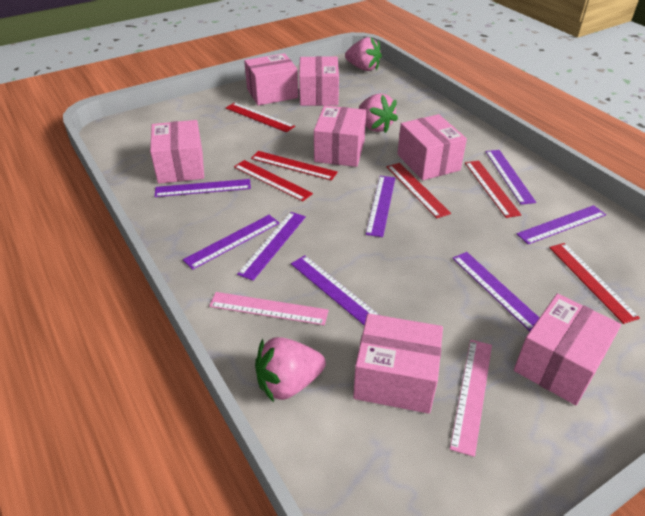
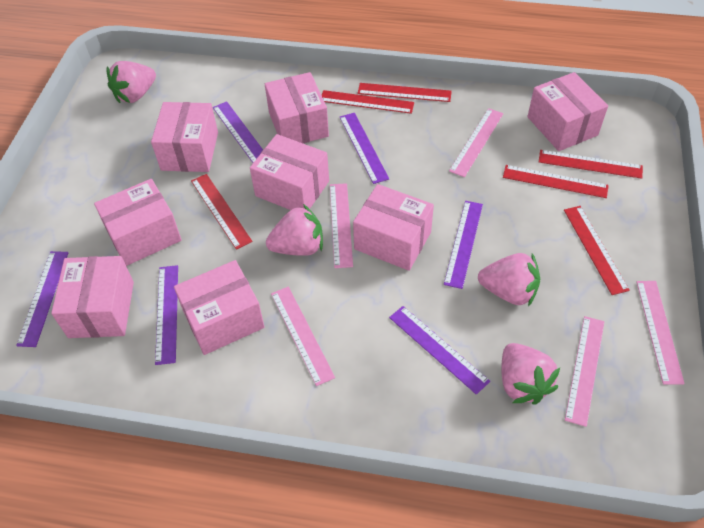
pink box: 7 -> 8
pink ruler: 2 -> 5
pink strawberry: 3 -> 4
purple ruler: 8 -> 6

